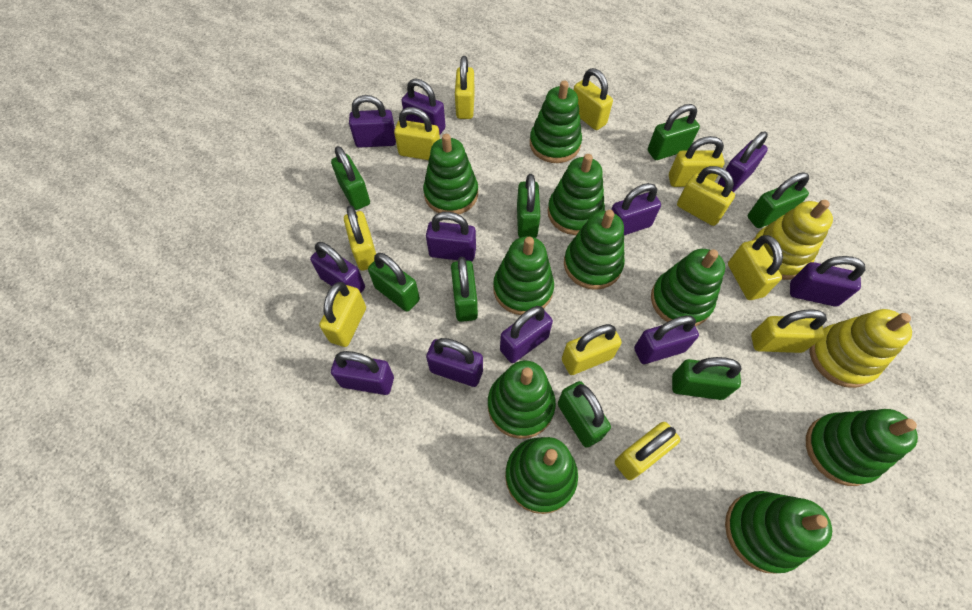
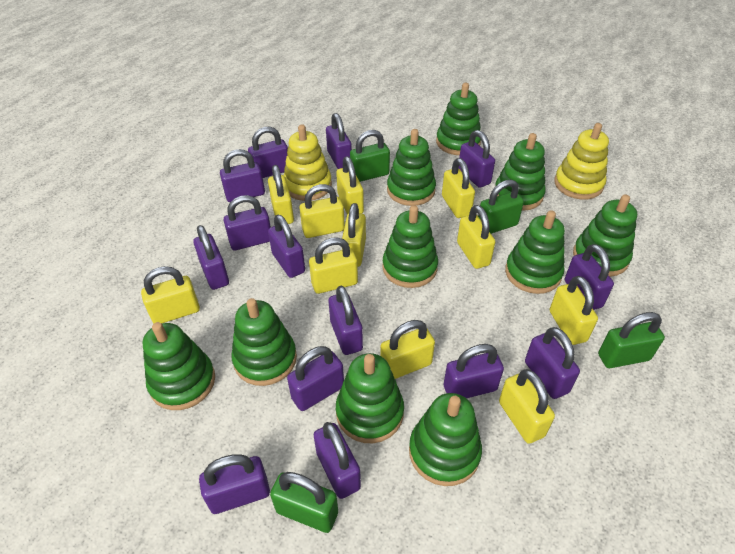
green padlock: 8 -> 4
purple padlock: 11 -> 14

